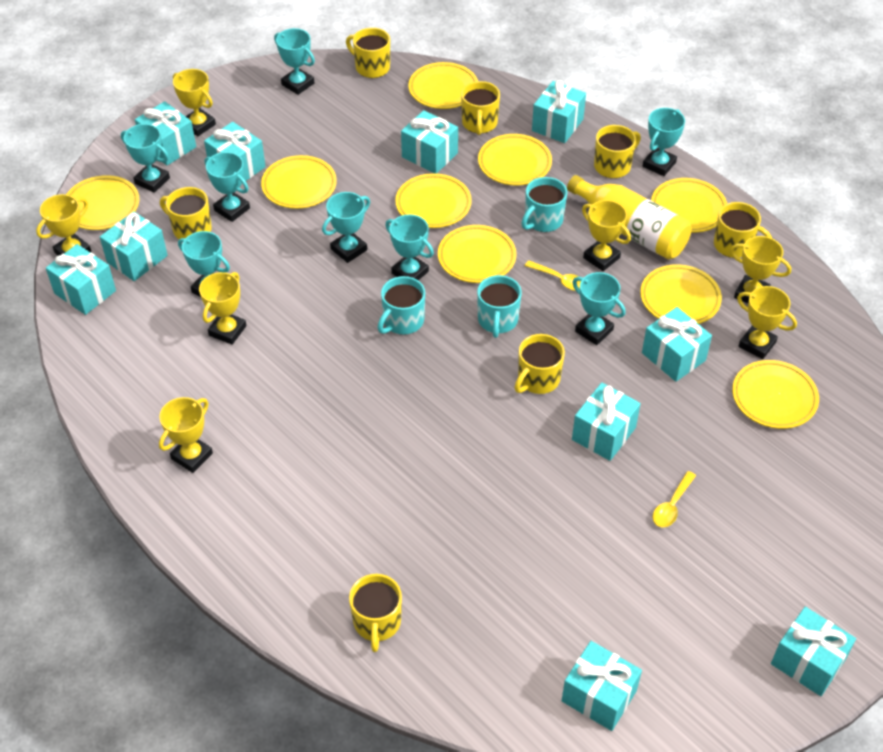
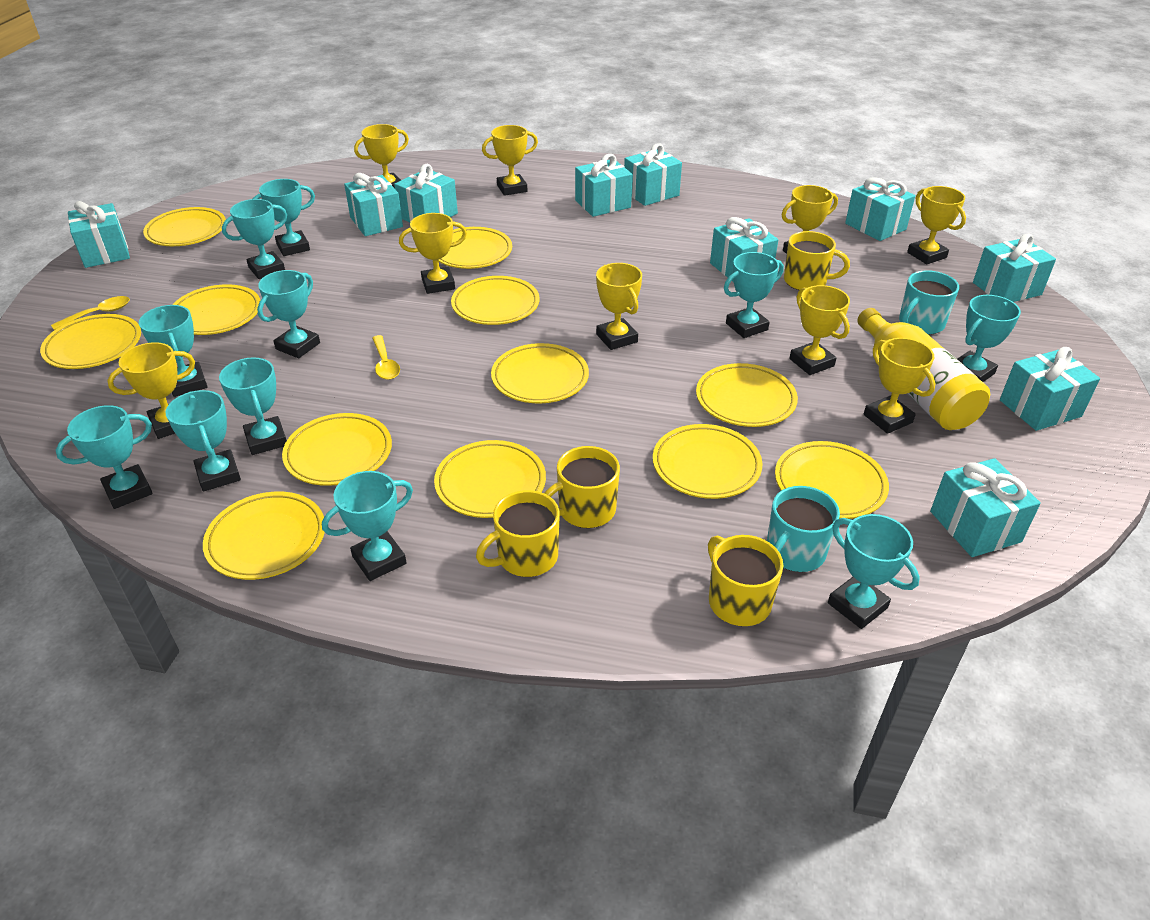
turquoise mug: 3 -> 2
turquoise trophy: 8 -> 11
yellow mug: 7 -> 4
yellow plate: 9 -> 12
yellow trophy: 7 -> 9

